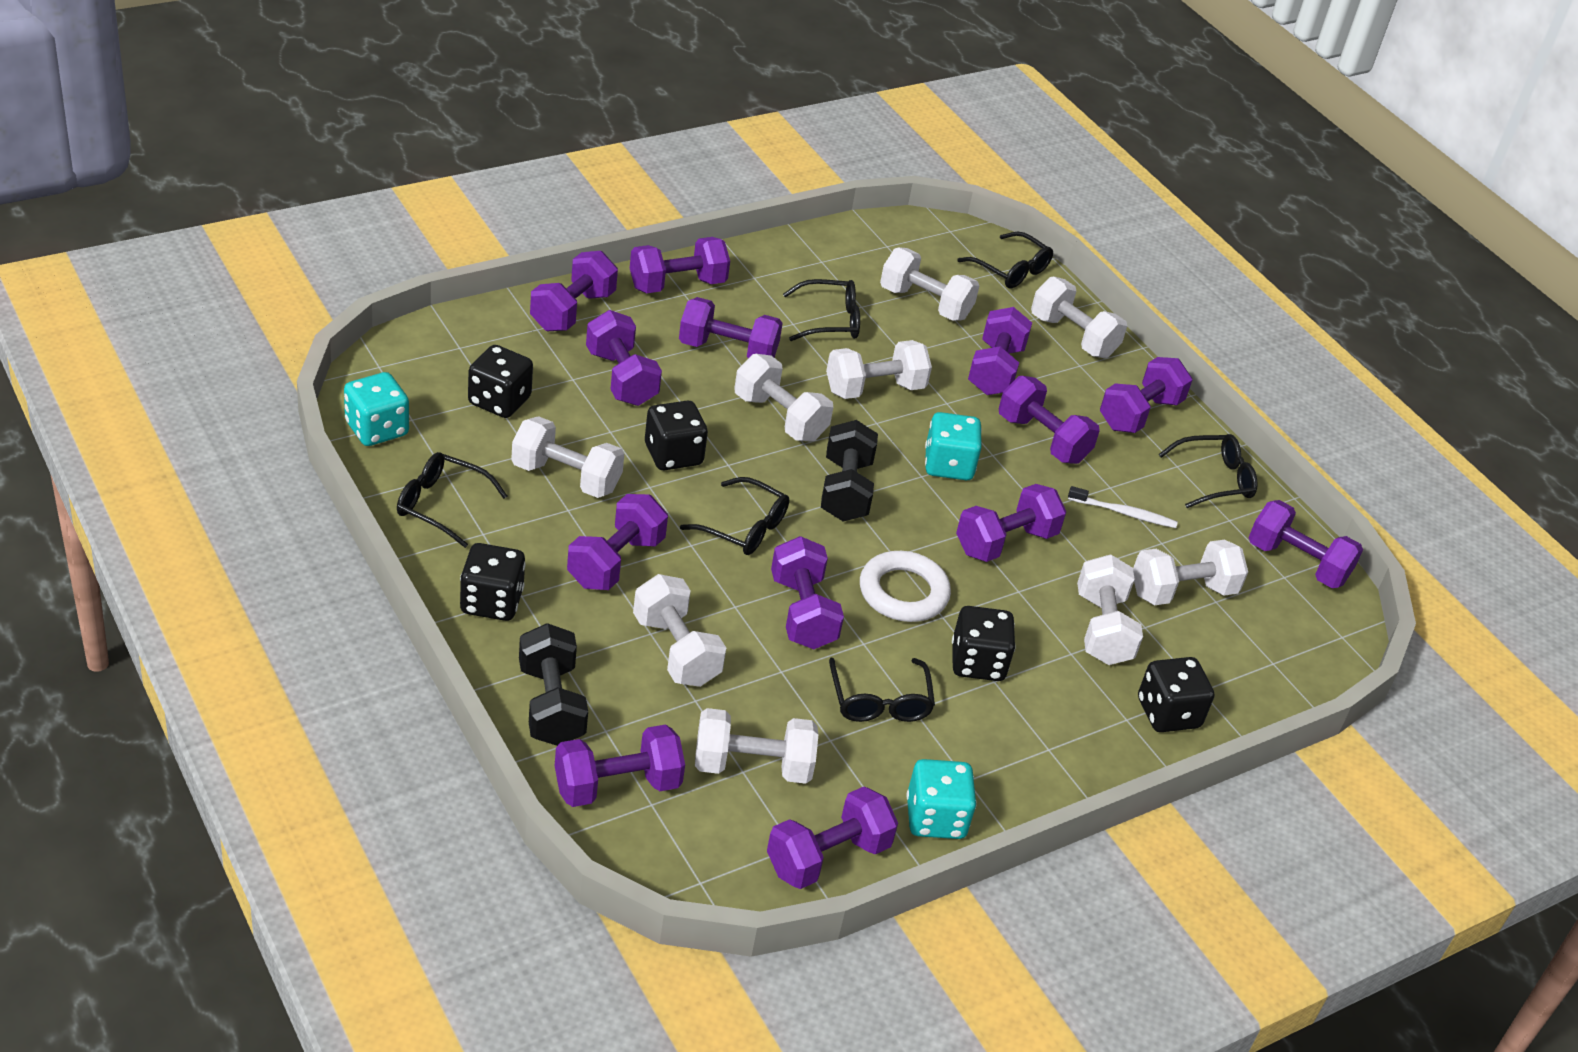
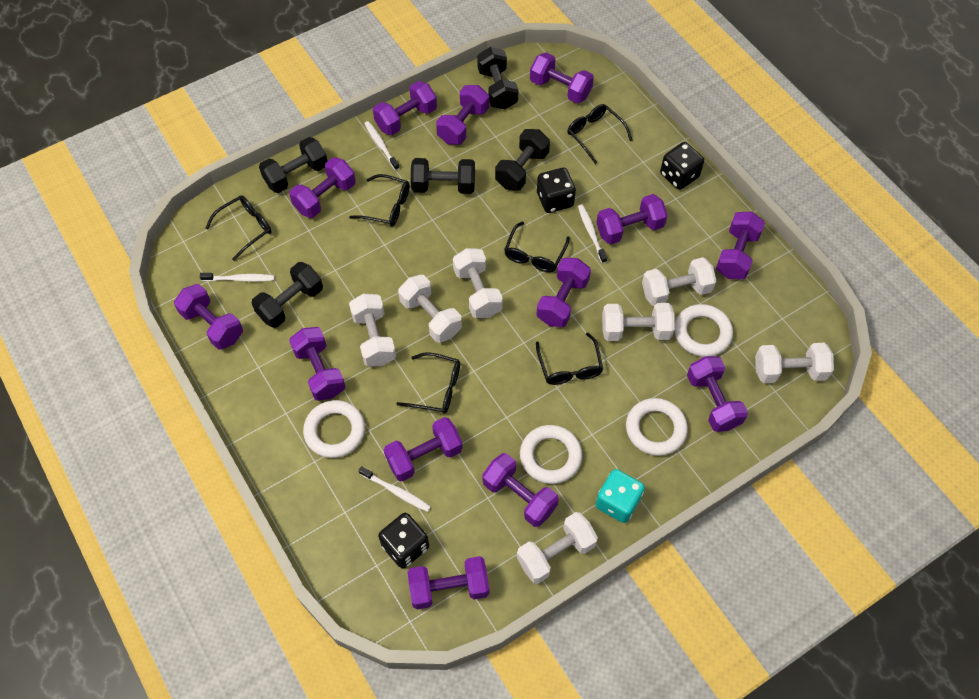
black dice: 5 -> 3
black dumbbell: 2 -> 5
turquoise dice: 3 -> 1
white dumbbell: 9 -> 7
white ring: 1 -> 4
white toothbrush: 1 -> 4

